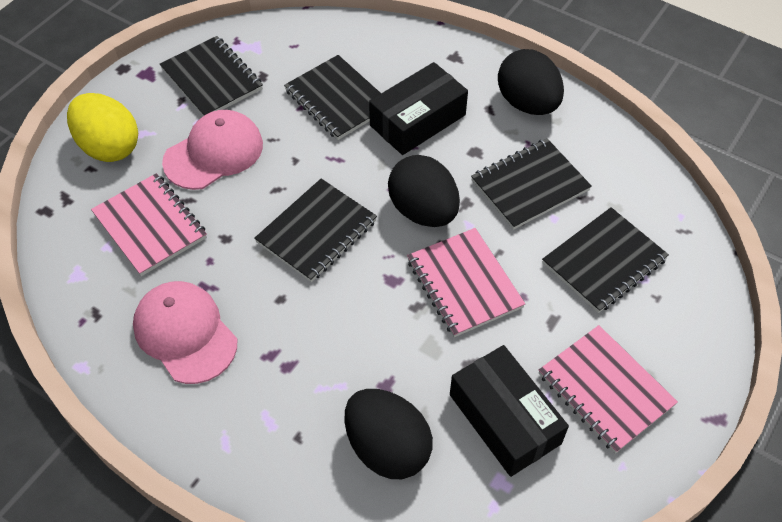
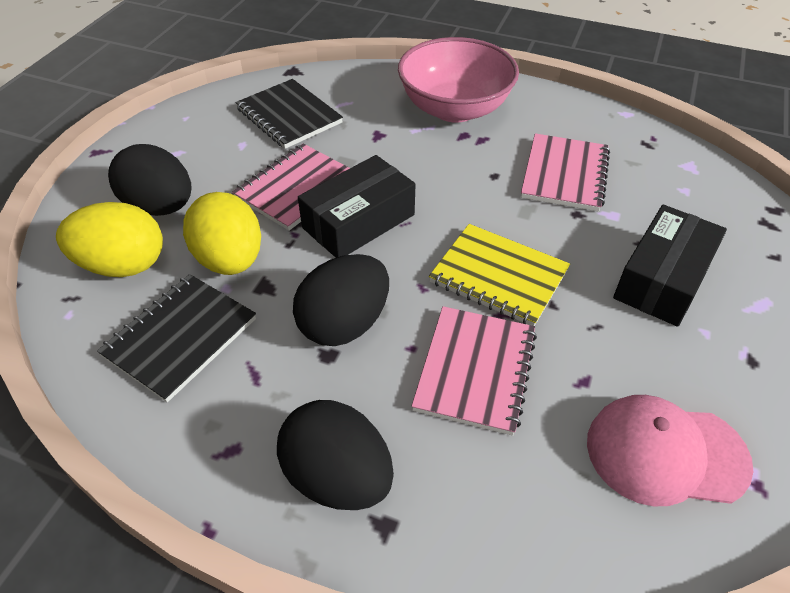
black notebook: 5 -> 2
pink bowl: 0 -> 1
pink cap: 2 -> 1
yellow egg: 1 -> 2
yellow notebook: 0 -> 1

